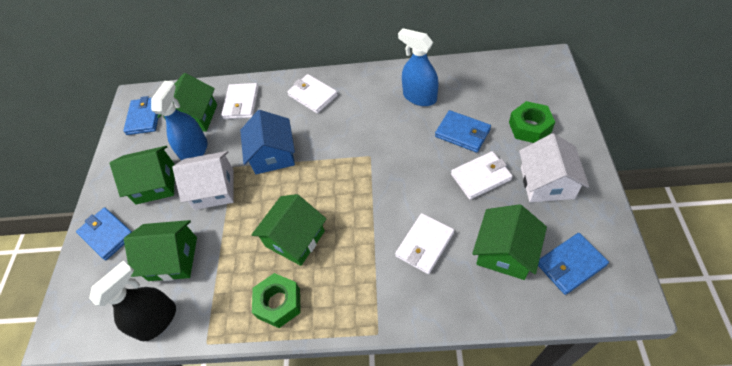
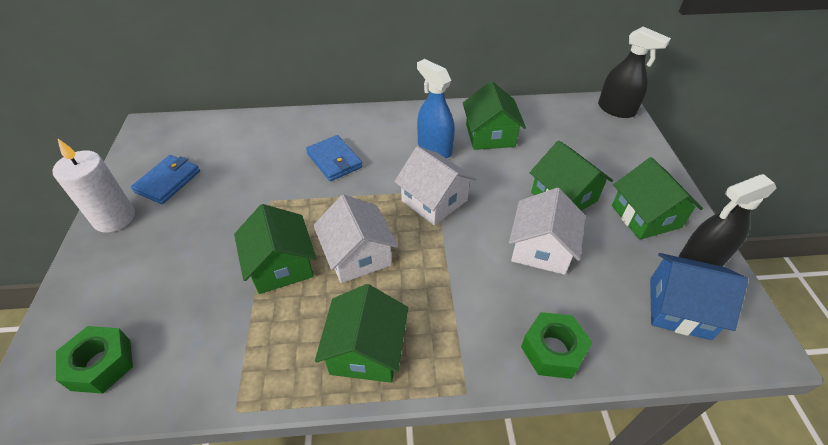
black spray bottle: 1 -> 2
blue spray bottle: 2 -> 1
blue wallet: 4 -> 2
white candle: 0 -> 1
white house: 2 -> 3
white wallet: 4 -> 0

